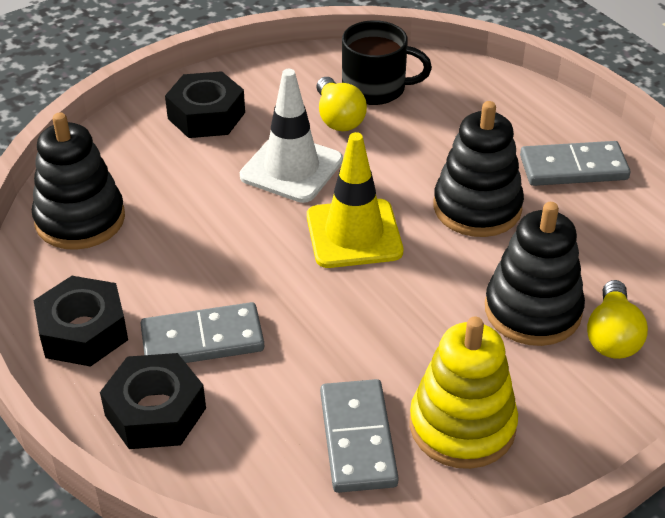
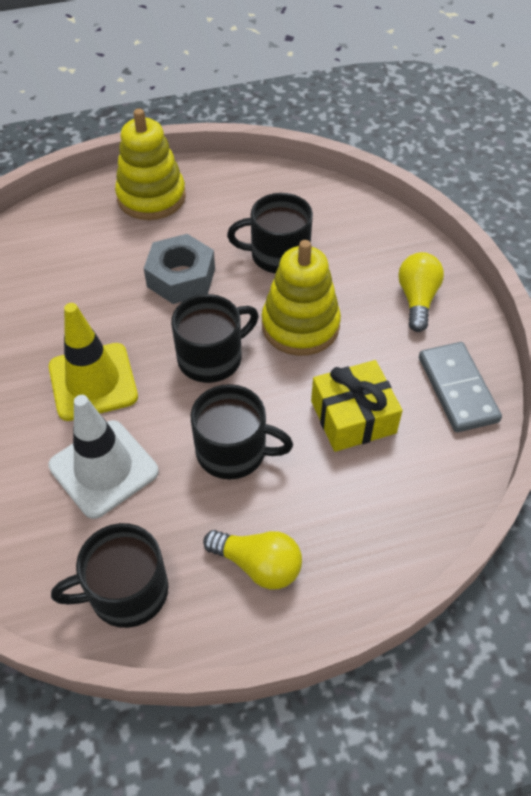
black mug: 1 -> 4
black nut: 3 -> 0
black stacking toy: 3 -> 0
grey domino: 3 -> 1
grey nut: 0 -> 1
yellow gift: 0 -> 1
yellow stacking toy: 1 -> 2

